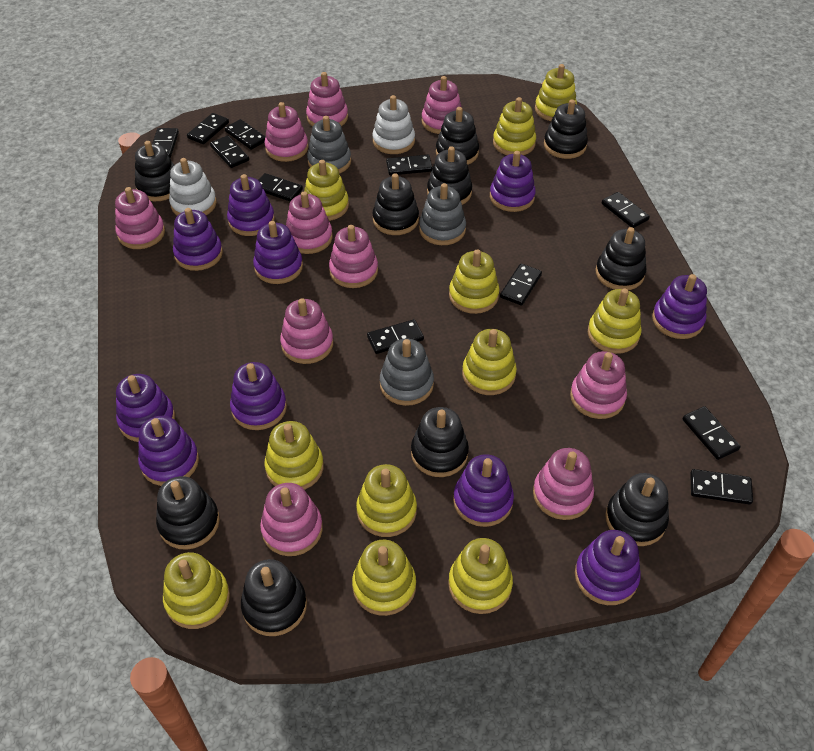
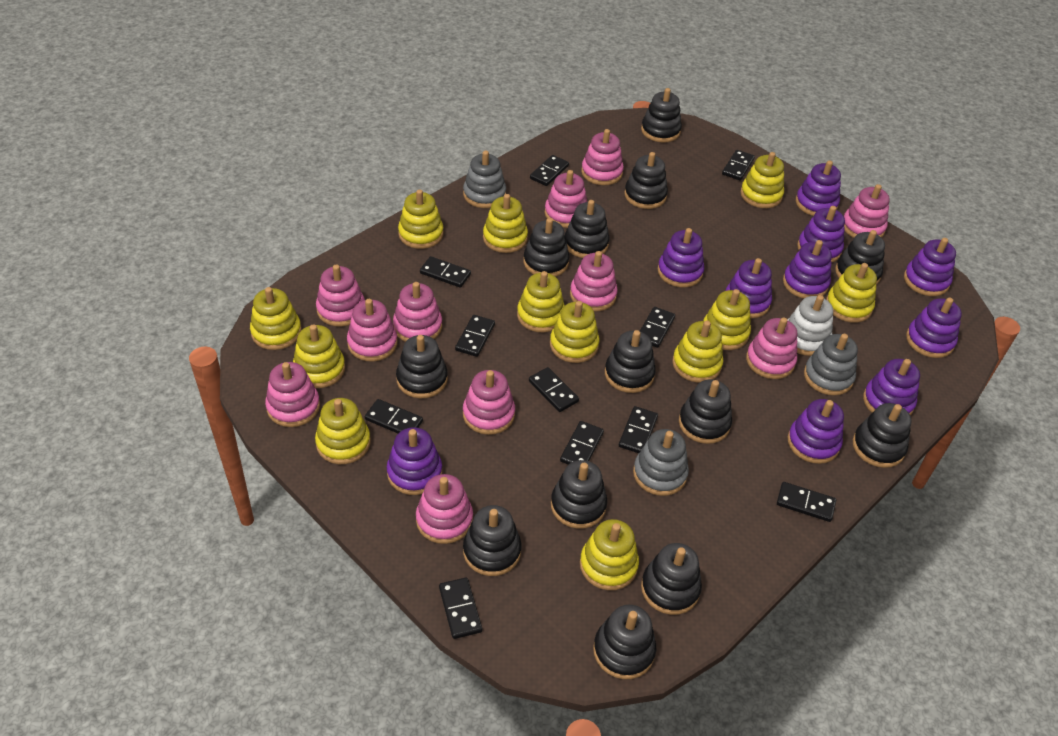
black stacking toy: 10 -> 13
pink stacking toy: 10 -> 11
white stacking toy: 2 -> 1
yellow stacking toy: 11 -> 12

